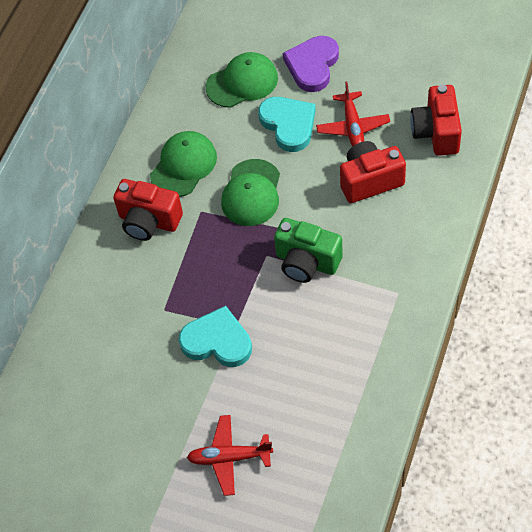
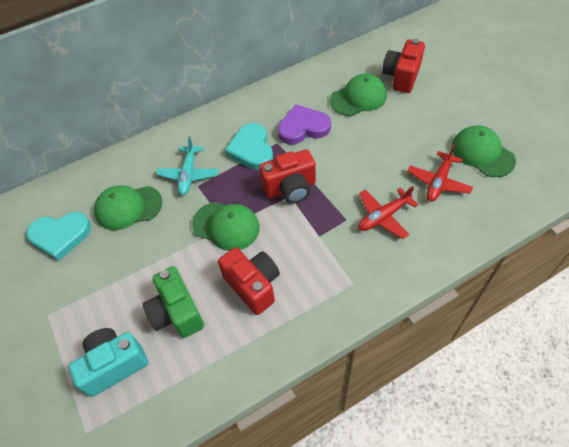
green cap: 3 -> 4
turquoise camera: 0 -> 1
turquoise plane: 0 -> 1

